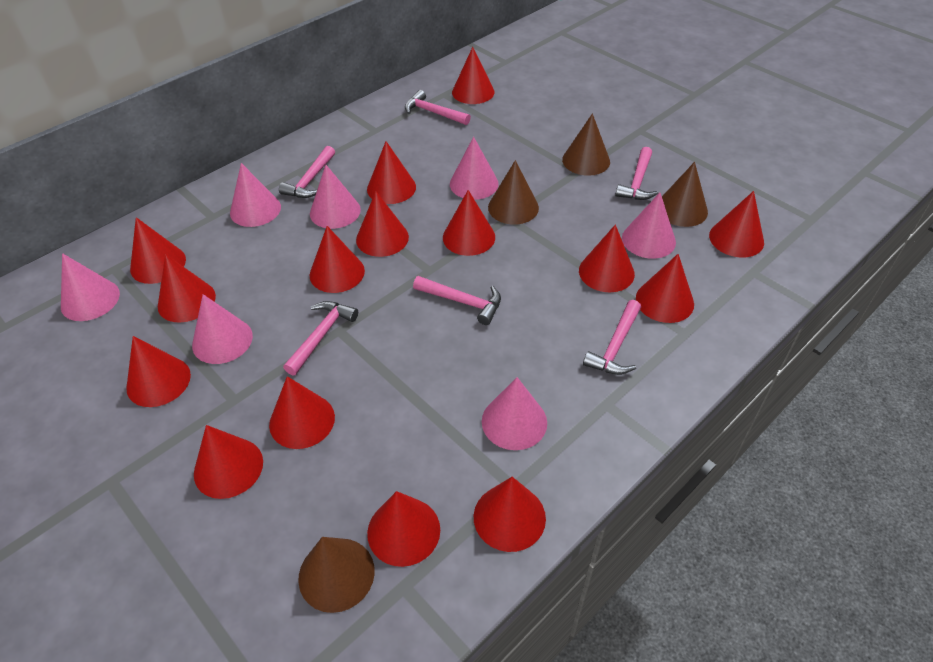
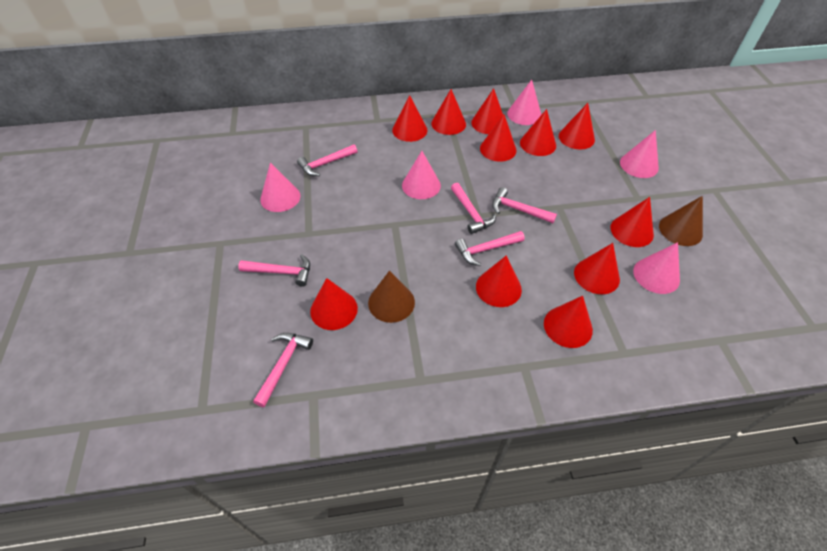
brown cone: 4 -> 2
pink cone: 7 -> 5
red cone: 15 -> 11

